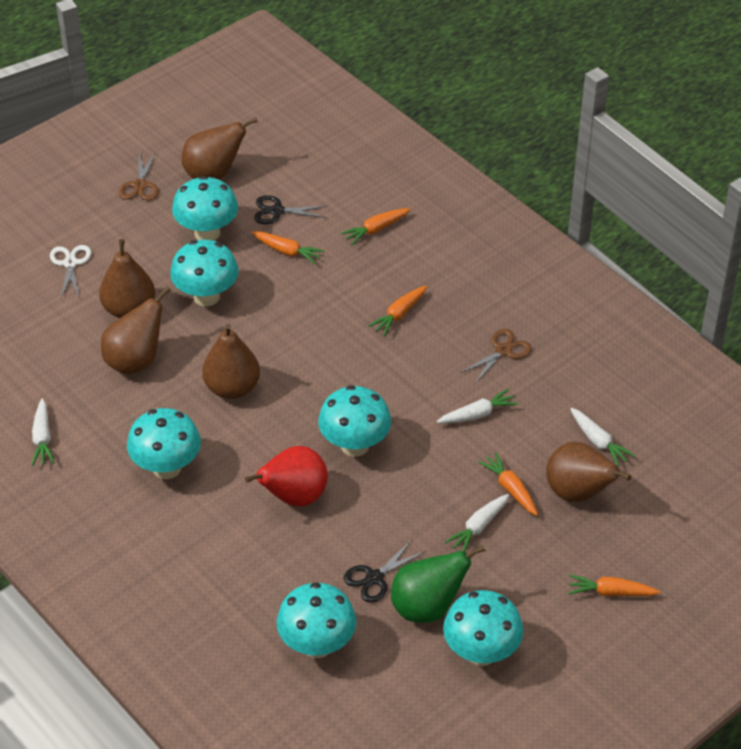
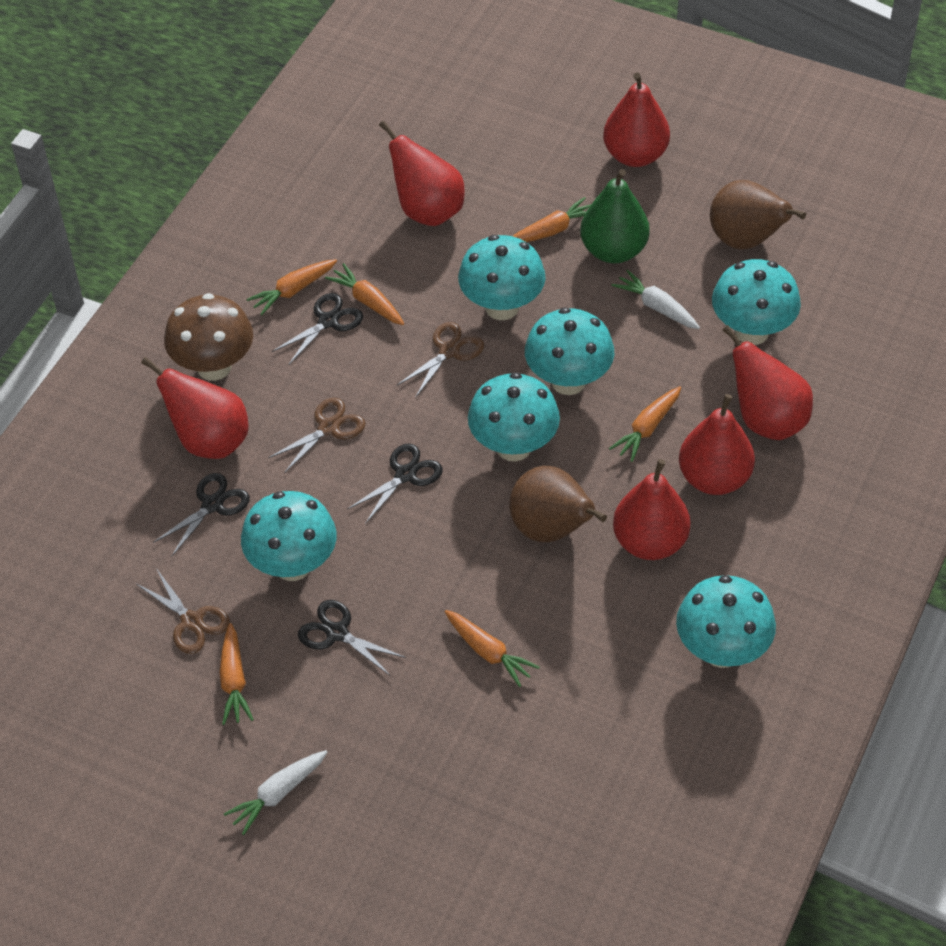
black scissors: 2 -> 4
brown mushroom: 0 -> 1
brown pear: 5 -> 2
brown scissors: 2 -> 3
orange carrot: 5 -> 6
red pear: 1 -> 6
white carrot: 4 -> 2
white scissors: 1 -> 0

